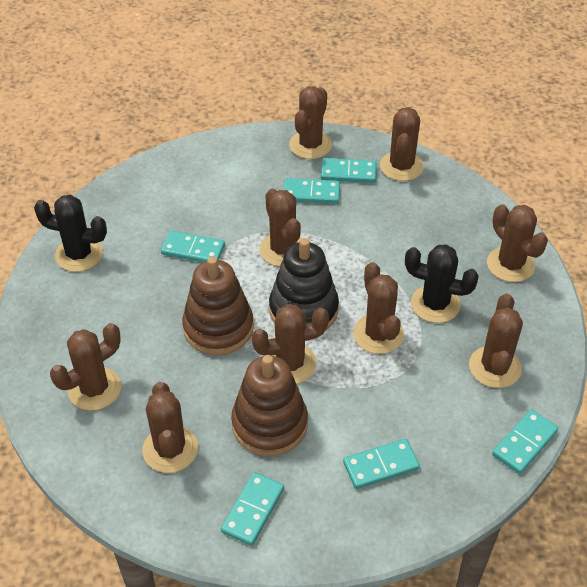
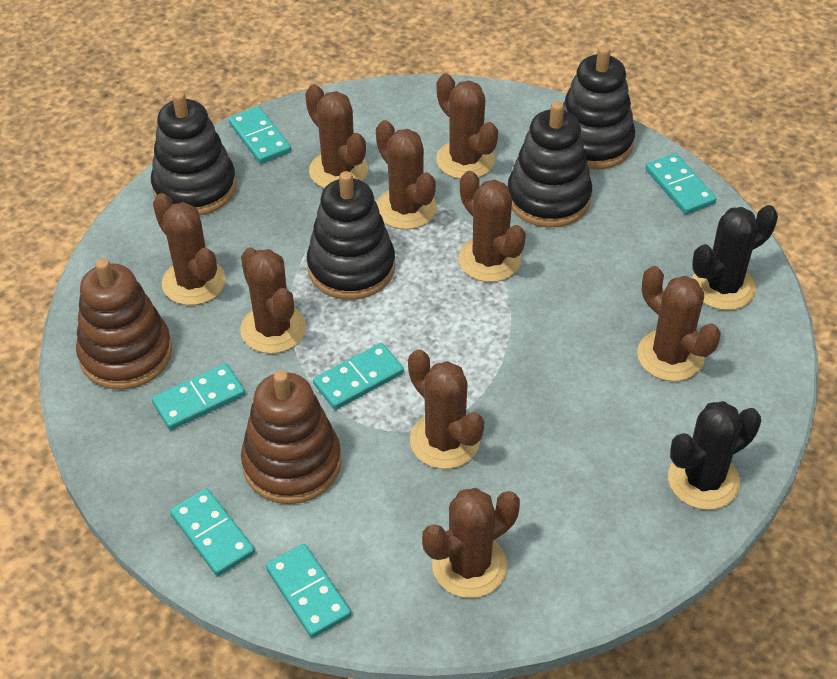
black stacking toy: 1 -> 4

